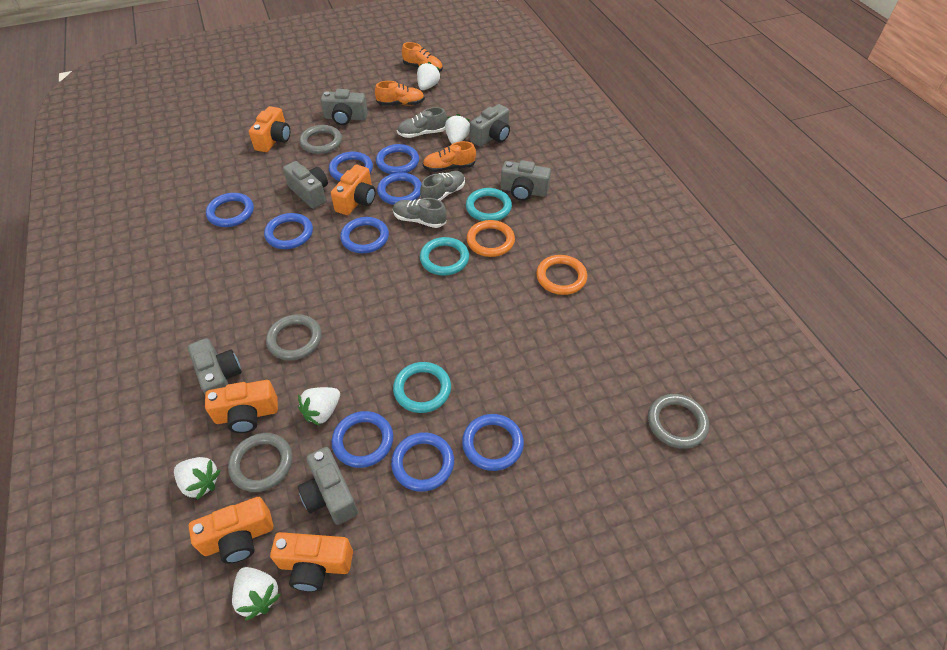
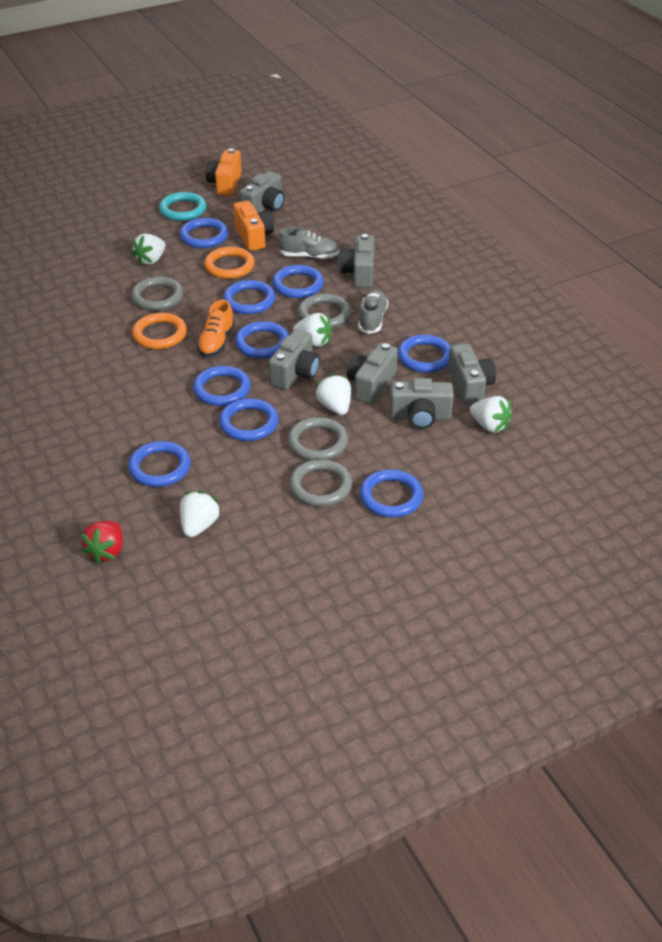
grey shoe: 3 -> 2
orange camera: 5 -> 2
orange shoe: 3 -> 1
red strawberry: 0 -> 1
turquoise ring: 3 -> 1

